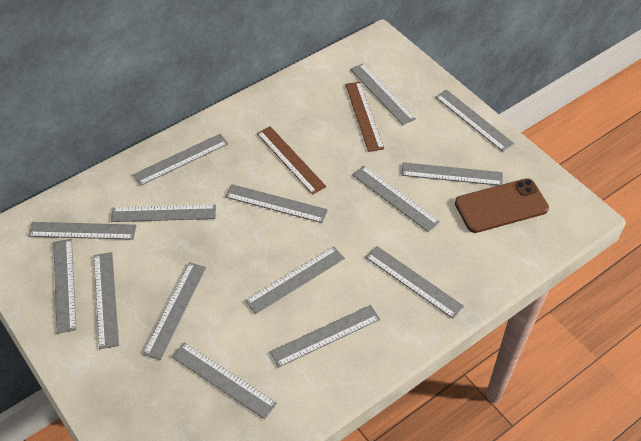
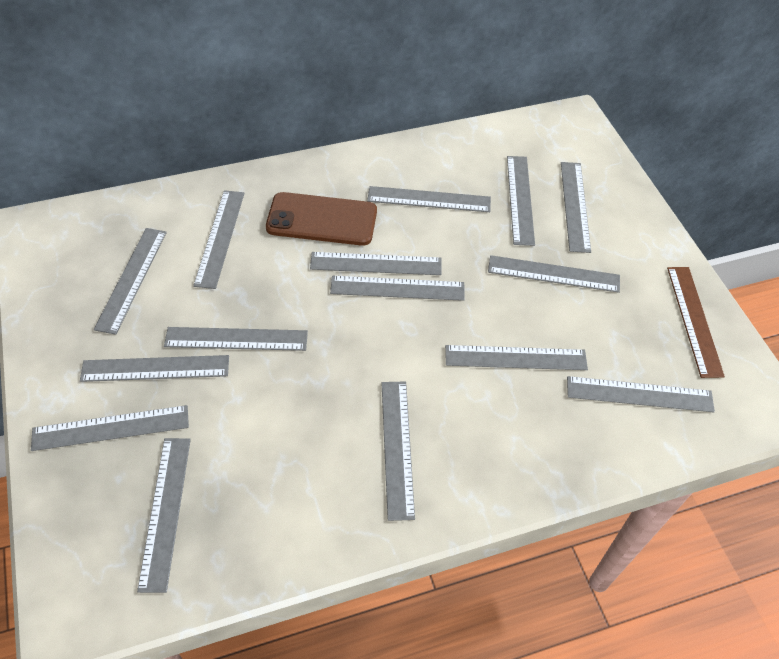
brown ruler: 2 -> 1

